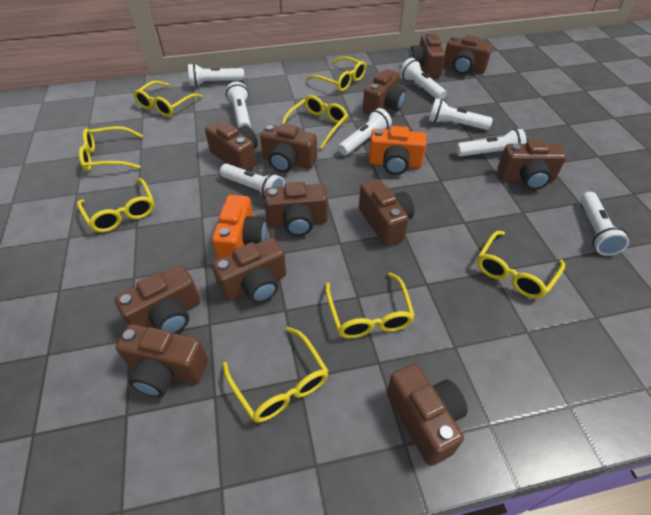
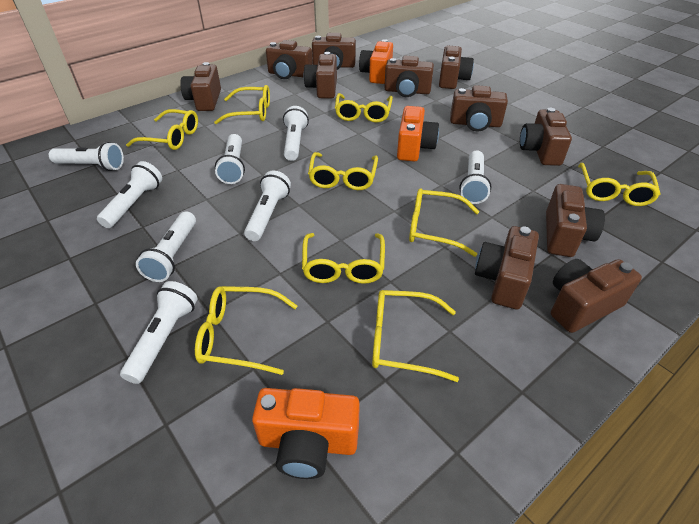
brown camera: 12 -> 11
orange camera: 2 -> 3
yellow glasses: 8 -> 9

